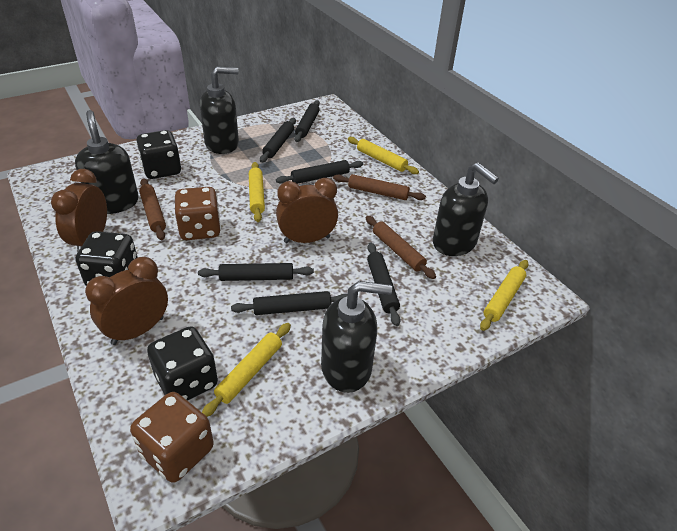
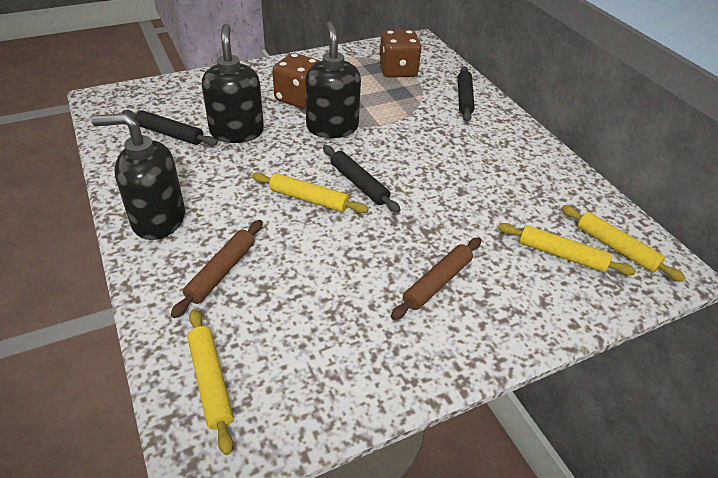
black dice: 3 -> 0
black rolling pin: 6 -> 3
black soap dispenser: 4 -> 3
brown clock: 3 -> 0
brown rolling pin: 3 -> 2

